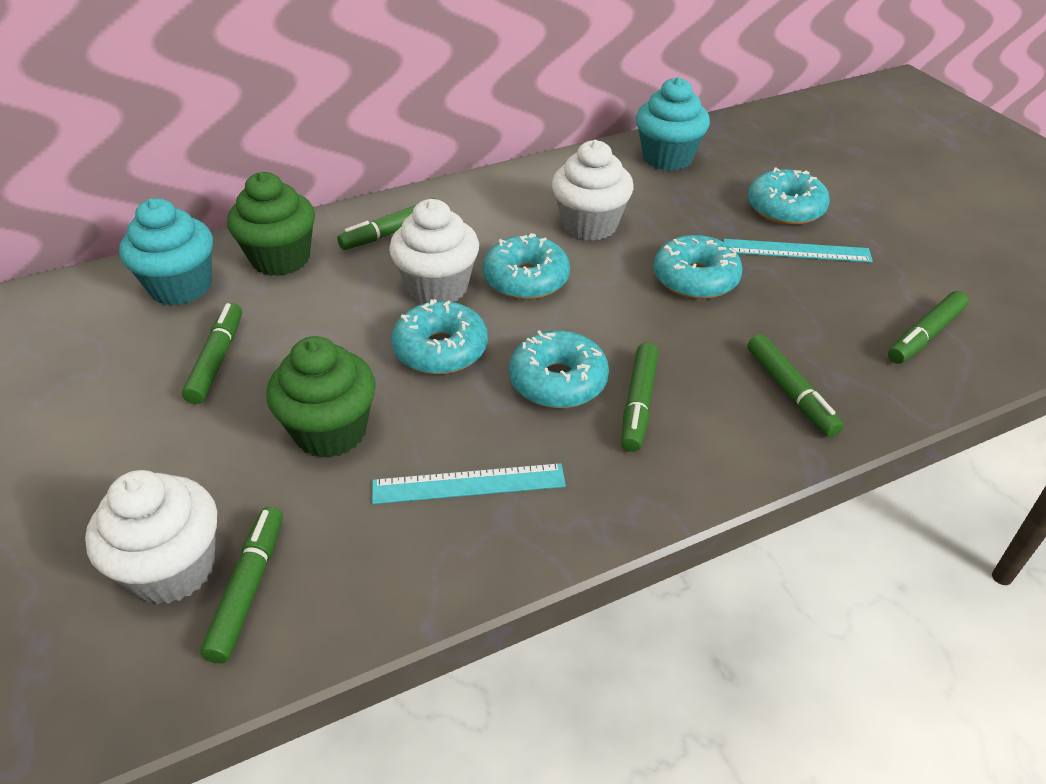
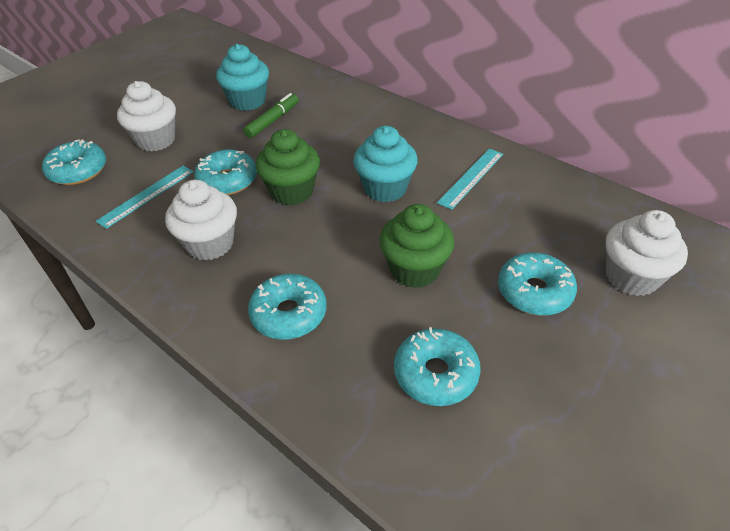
green marker: 6 -> 1

